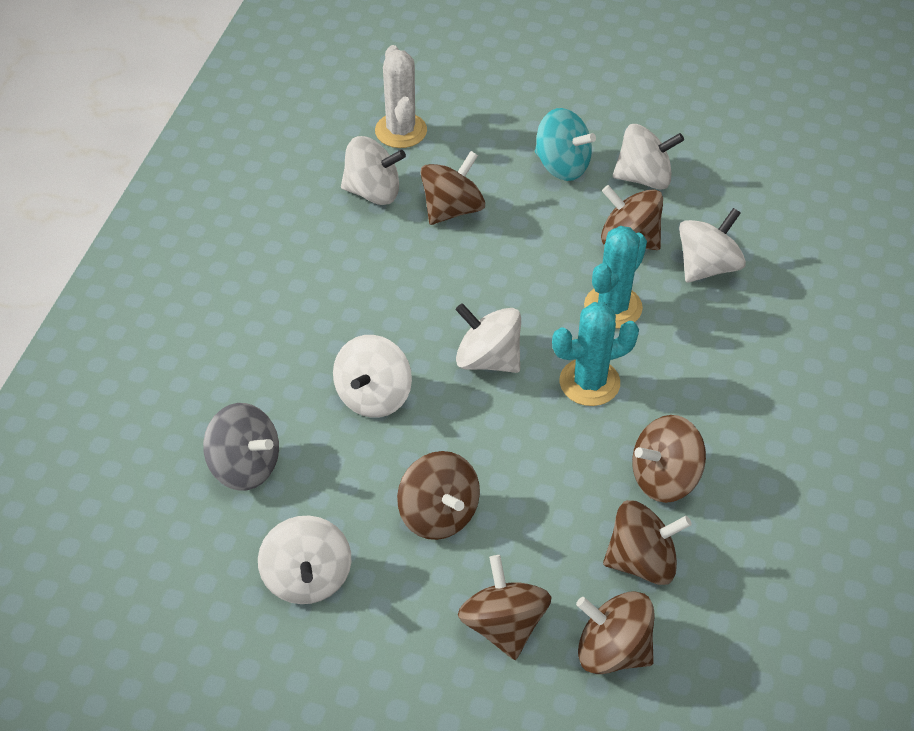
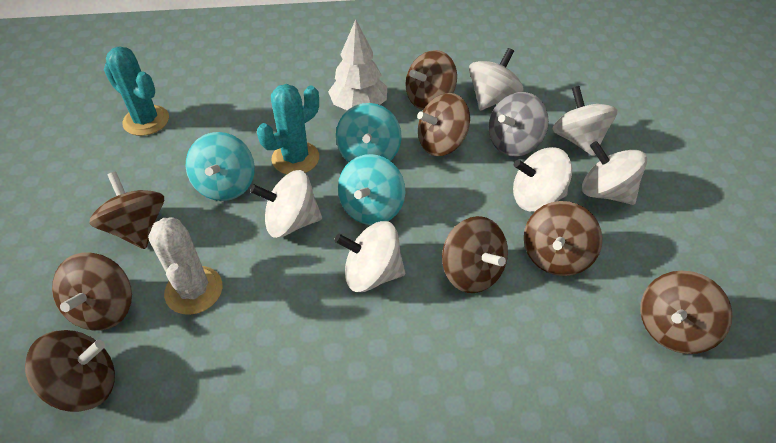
brown spinning top: 7 -> 8
turquoise spinning top: 1 -> 3
white tree: 0 -> 1

